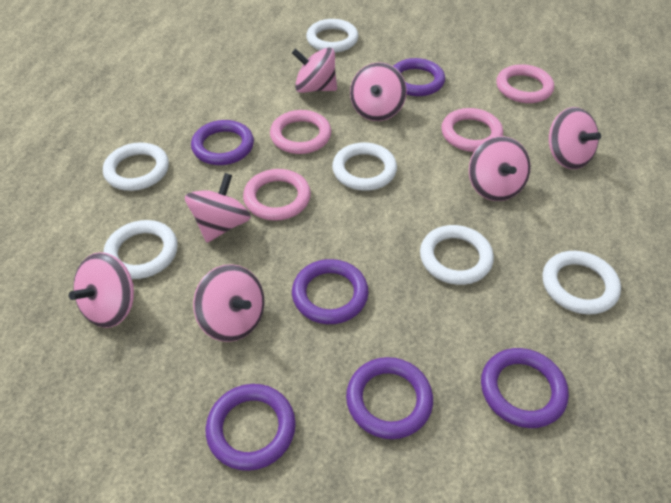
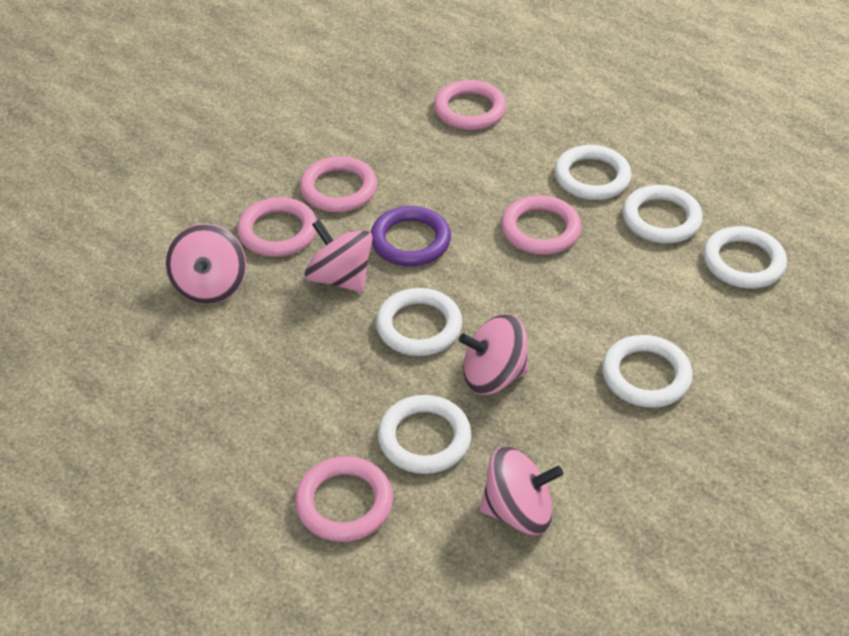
pink ring: 4 -> 5
pink spinning top: 7 -> 4
purple ring: 6 -> 1

